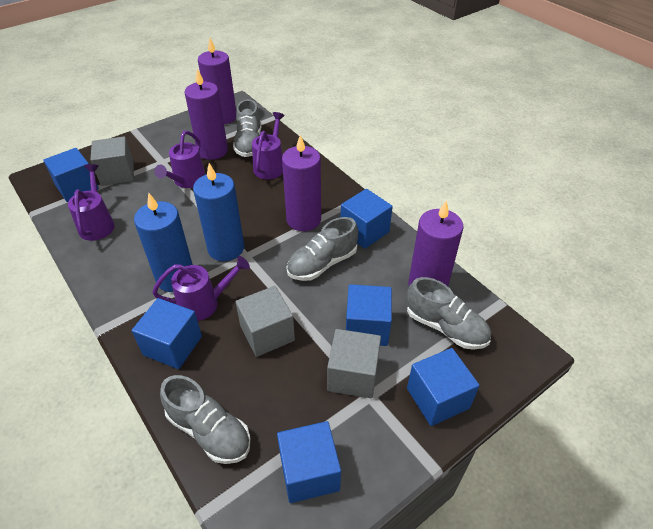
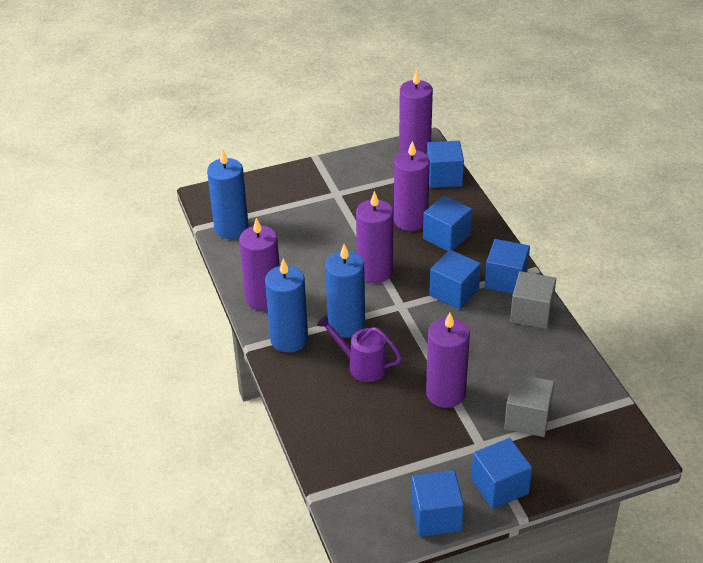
blue candle: 2 -> 3
grey cube: 3 -> 2
grey shoe: 4 -> 0
purple candle: 4 -> 5
purple watering can: 4 -> 1

